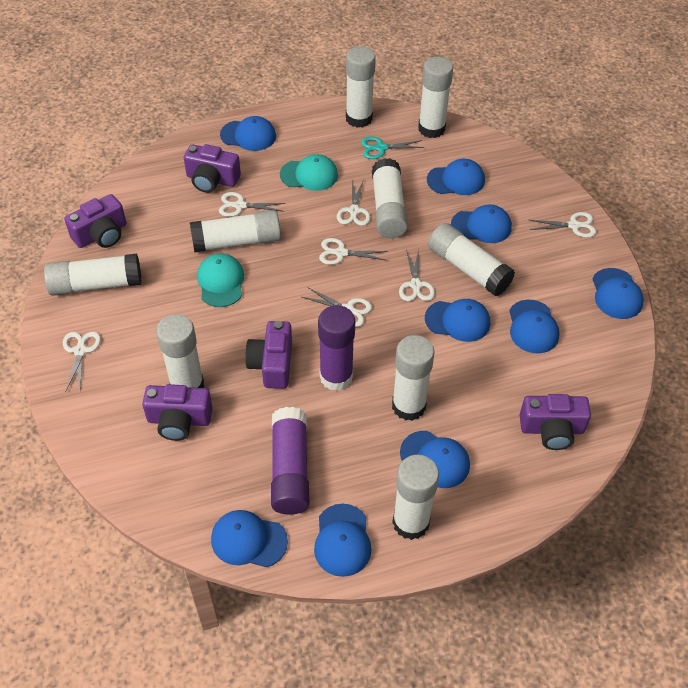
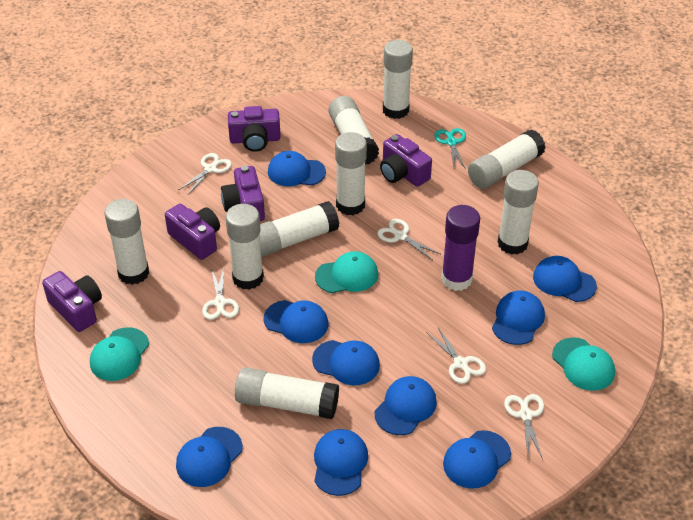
purple glue stick: 2 -> 1
turquoise cap: 2 -> 3
white scissors: 7 -> 5

